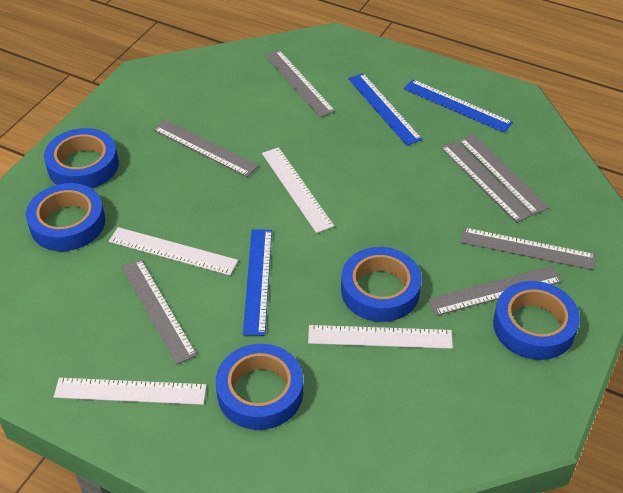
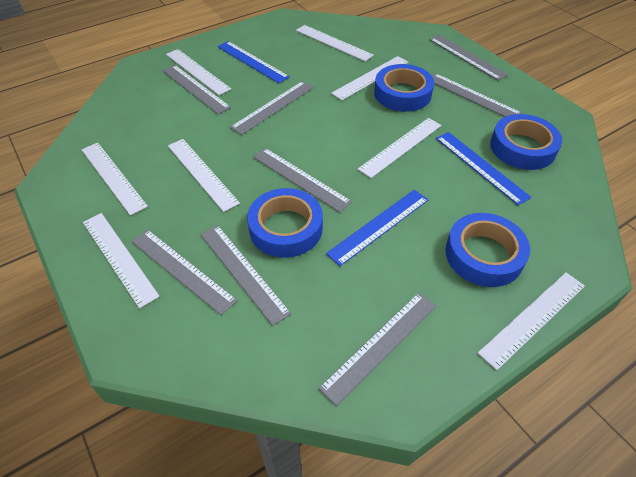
blue tape: 5 -> 4
grey ruler: 7 -> 8
white ruler: 4 -> 8

